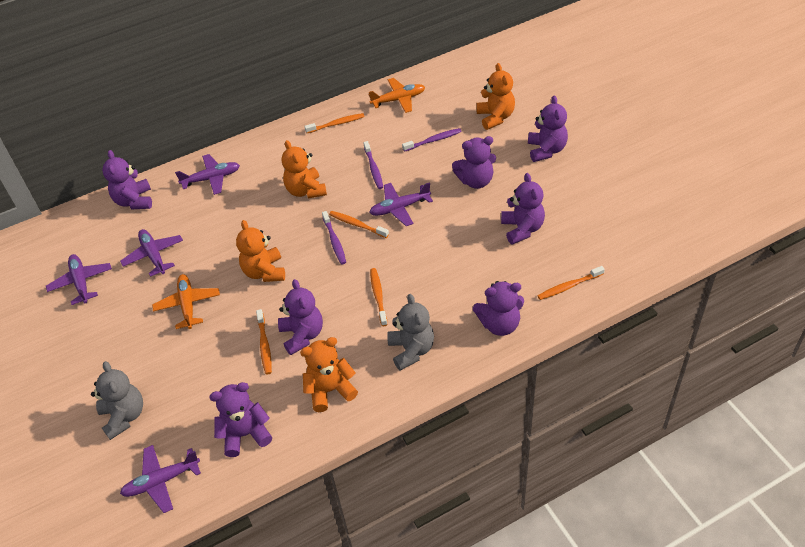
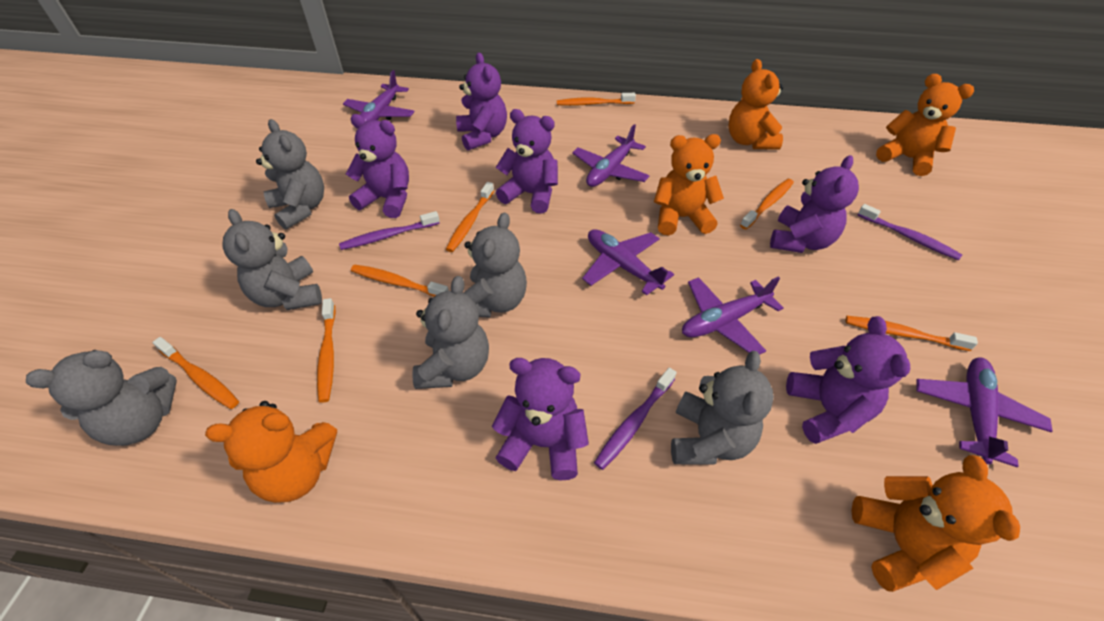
grey teddy bear: 2 -> 6
orange plane: 2 -> 0
orange teddy bear: 4 -> 5
orange toothbrush: 5 -> 7
purple teddy bear: 7 -> 6

